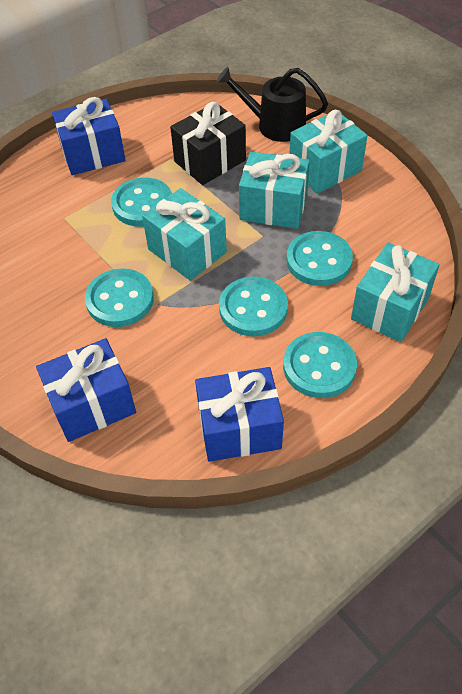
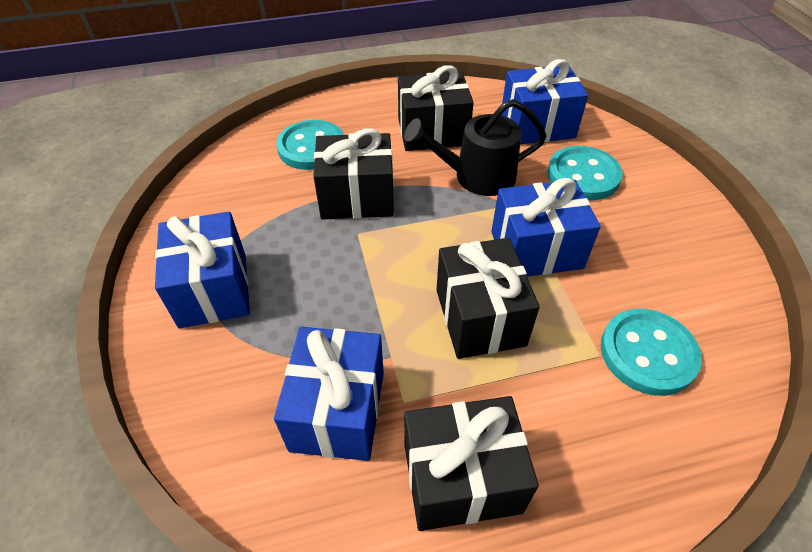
black gift: 1 -> 4
blue gift: 3 -> 4
turquoise button: 5 -> 3
turquoise gift: 4 -> 0

